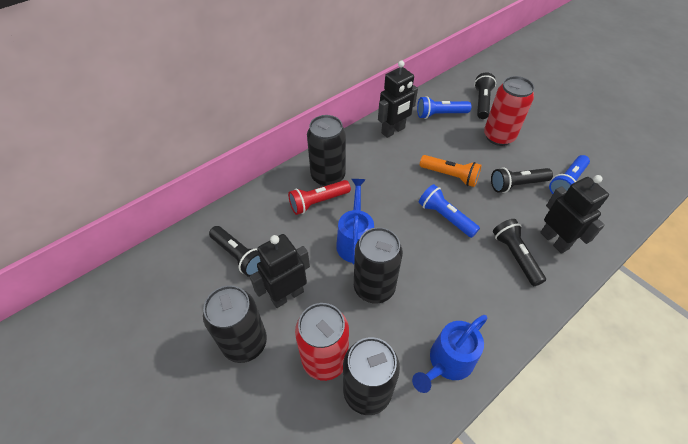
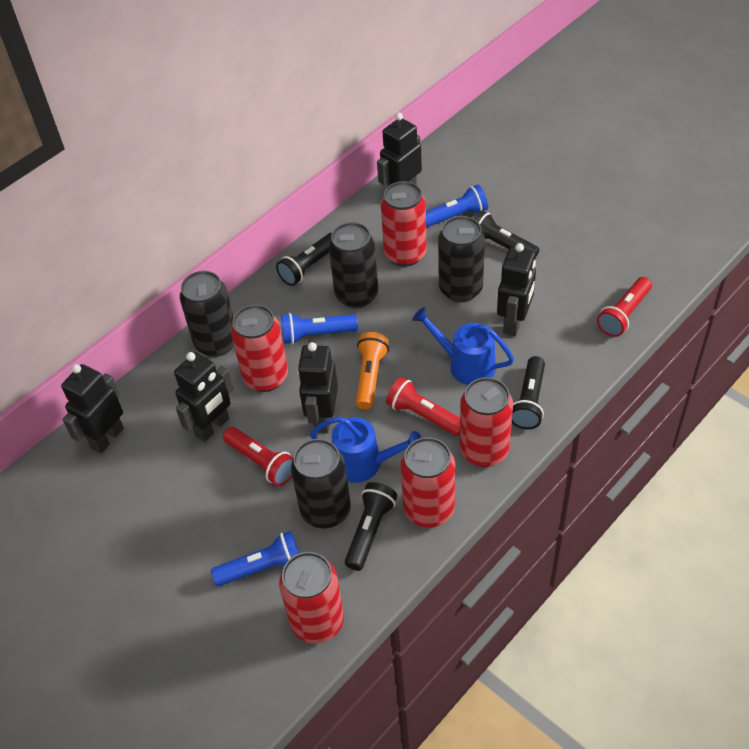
black robot: 3 -> 5
red can: 2 -> 5
red flashlight: 1 -> 3

